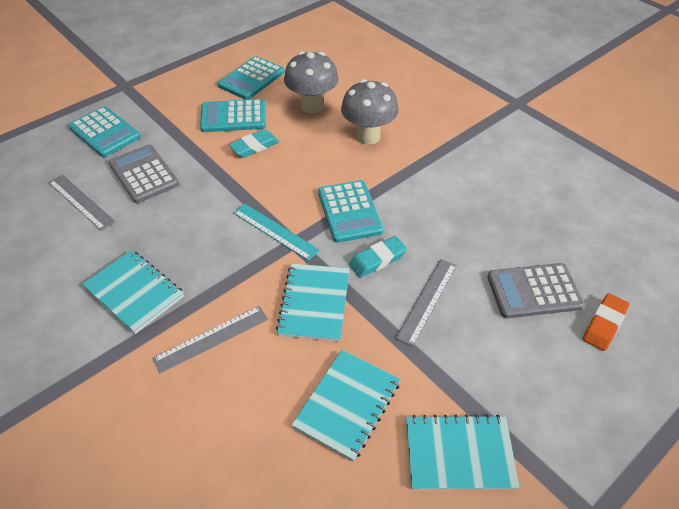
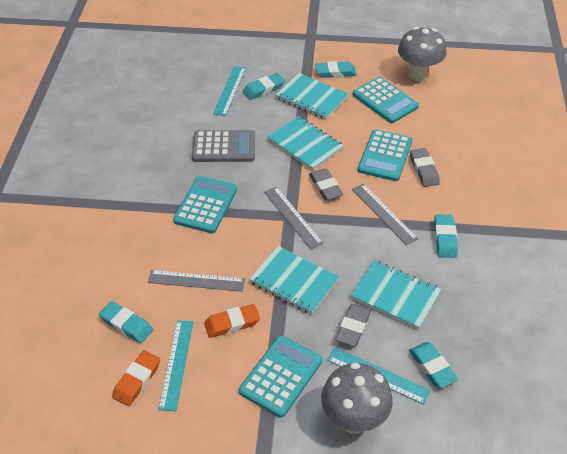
grey calculator: 2 -> 1
grey eraser: 0 -> 3
orange eraser: 1 -> 2
turquoise eraser: 2 -> 5
turquoise ruler: 1 -> 3

